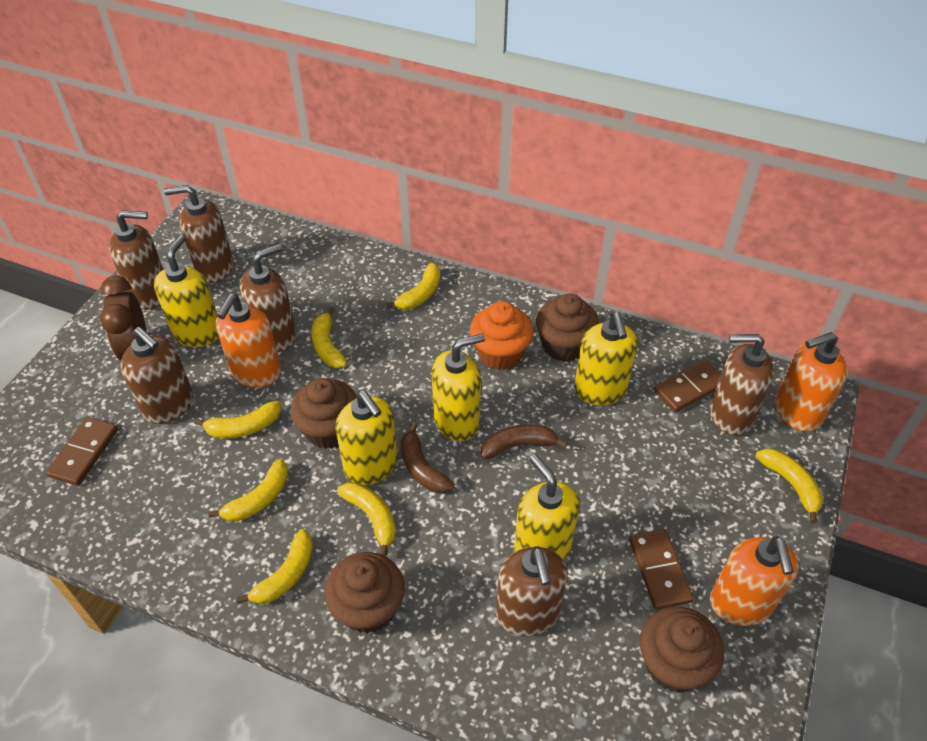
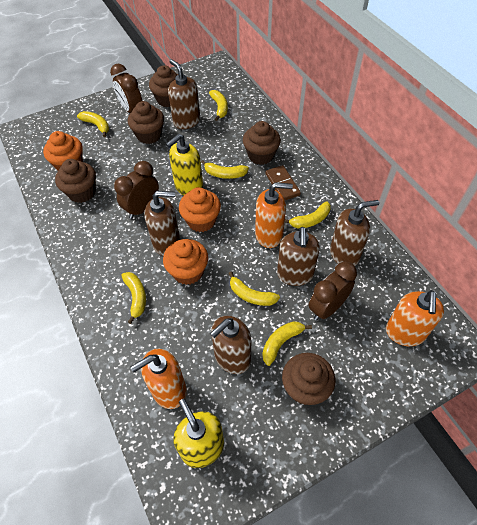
brown banana: 2 -> 0
brown clock: 1 -> 3
brown cupcake: 4 -> 5
brown domino: 3 -> 1
brown soap dispenser: 6 -> 5
orange cupcake: 1 -> 3
yellow soap dispenser: 5 -> 2

